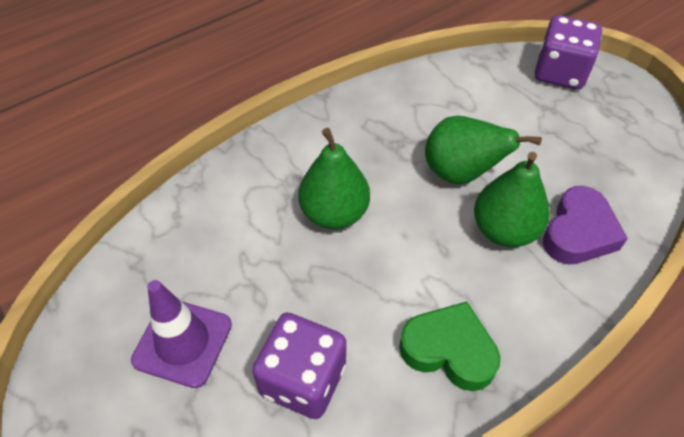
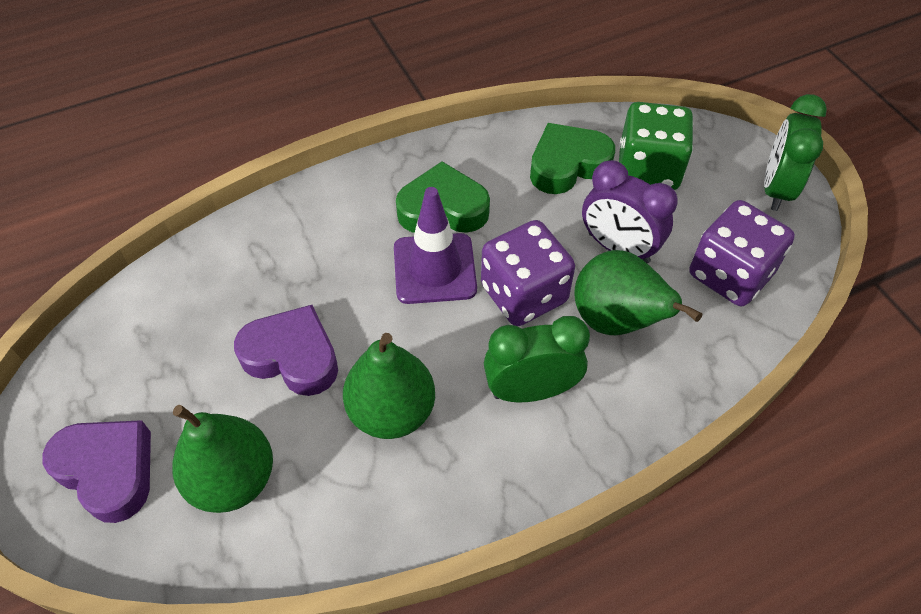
green clock: 0 -> 2
green dice: 0 -> 1
green heart: 1 -> 2
purple clock: 0 -> 1
purple heart: 1 -> 2

